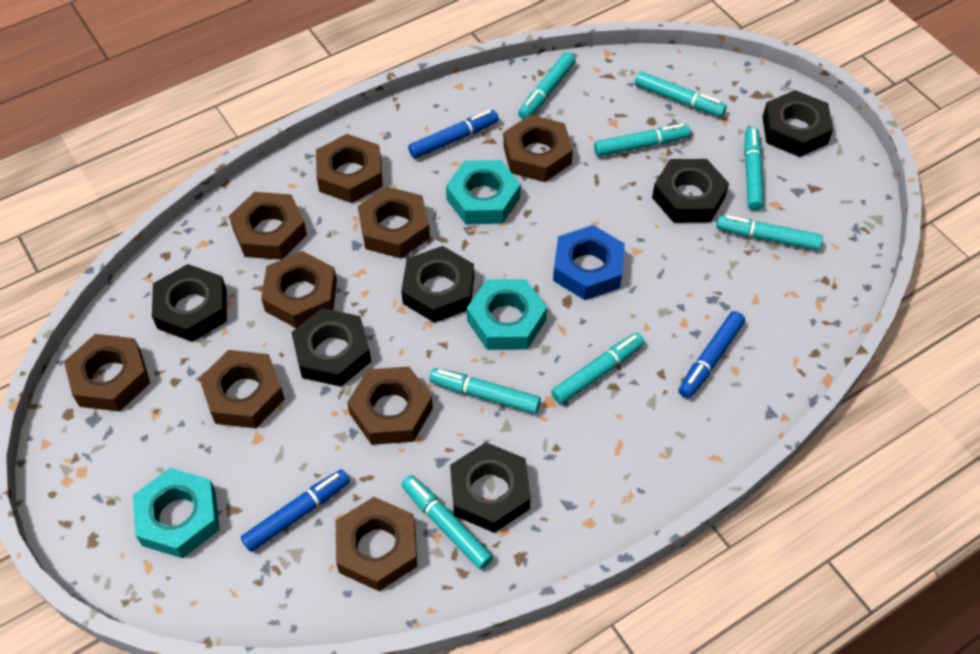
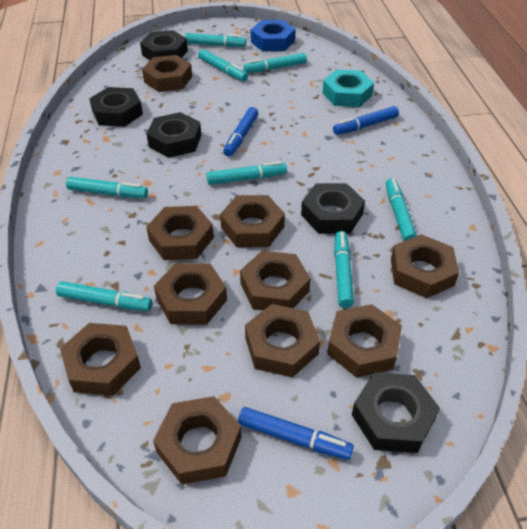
black nut: 6 -> 5
brown nut: 9 -> 10
turquoise nut: 3 -> 1

